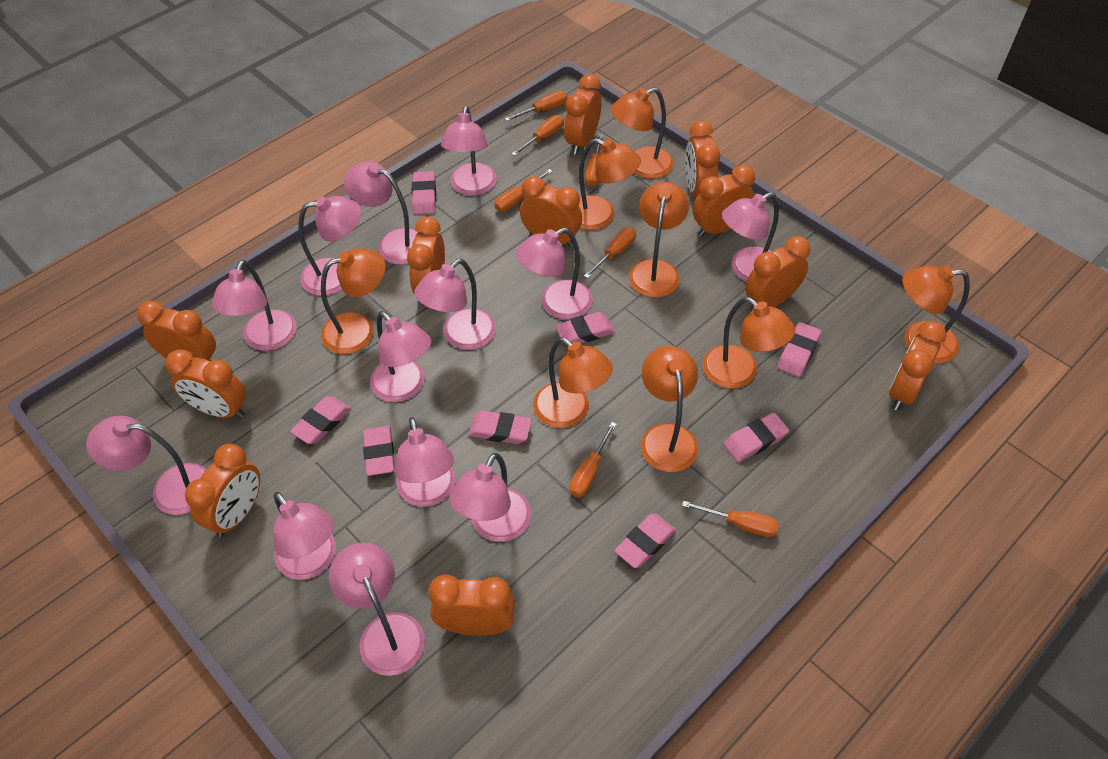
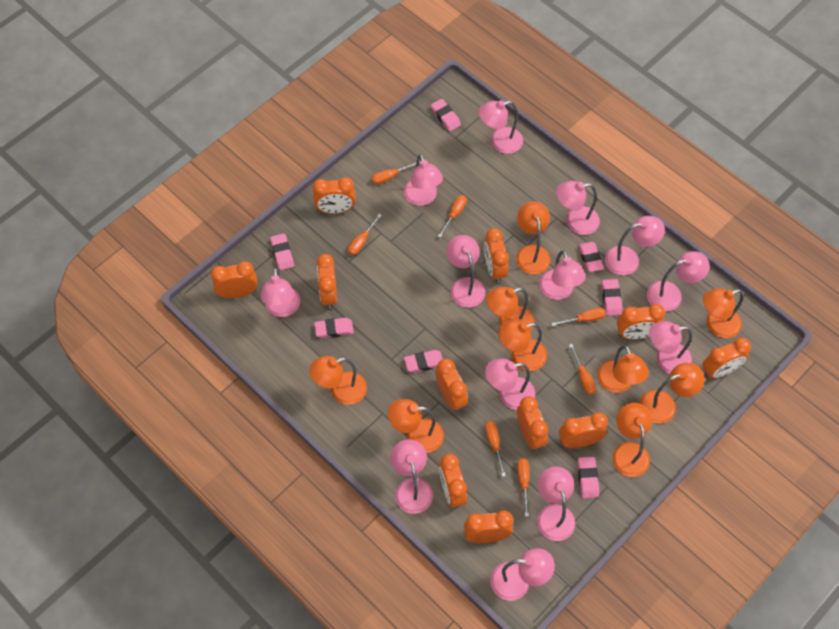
orange lamp: 8 -> 9
pink eraser: 8 -> 7

